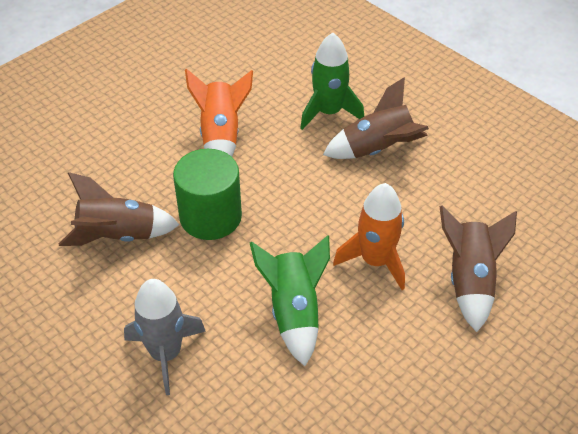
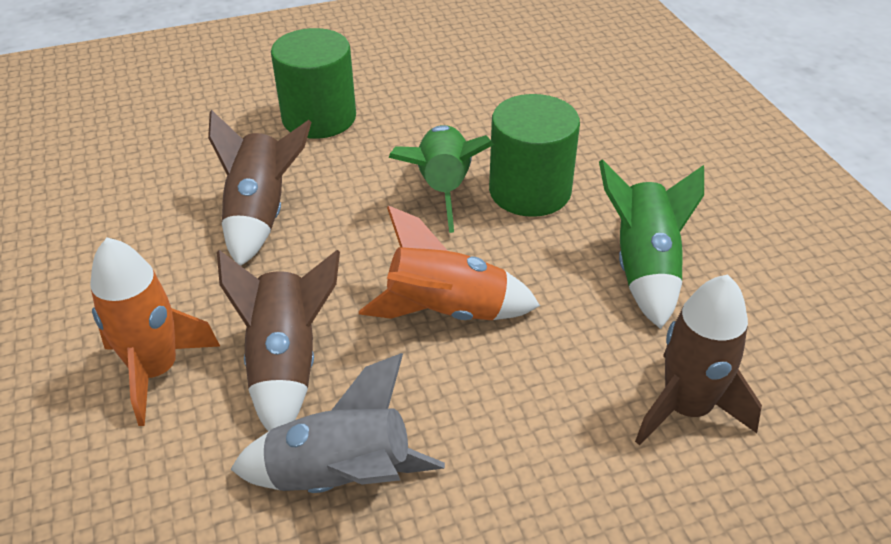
green cylinder: 1 -> 2

